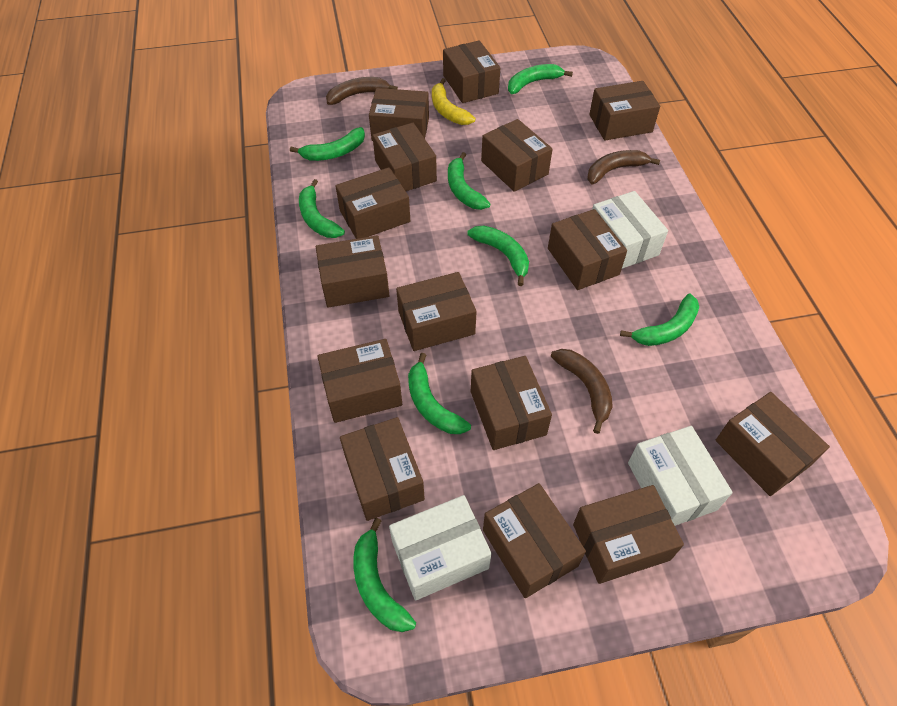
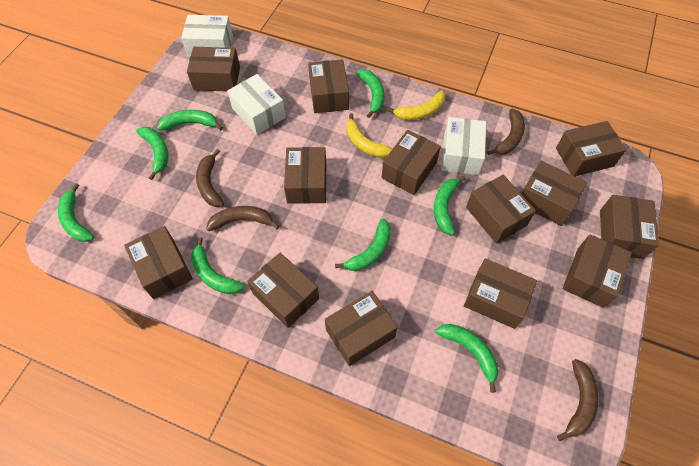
brown banana: 3 -> 4
brown box: 15 -> 13
yellow banana: 1 -> 2

